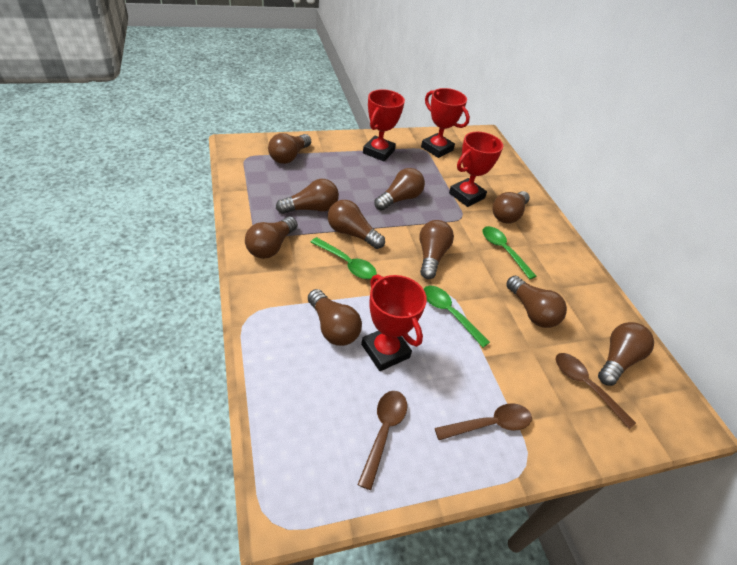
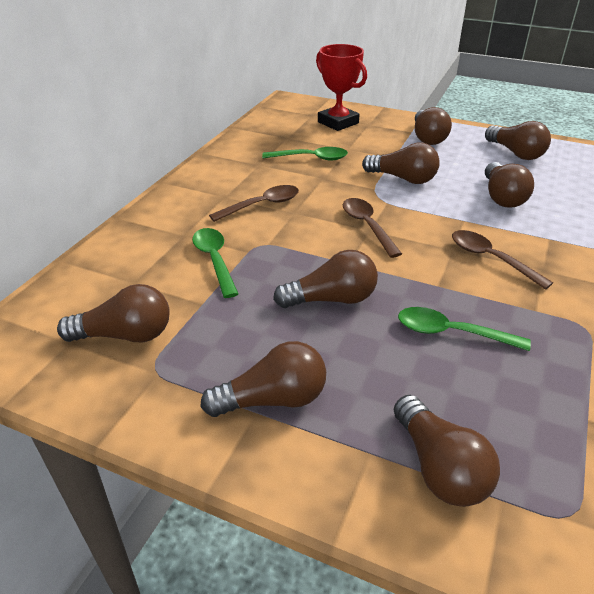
brown light bulb: 10 -> 8
red trophy: 4 -> 1

